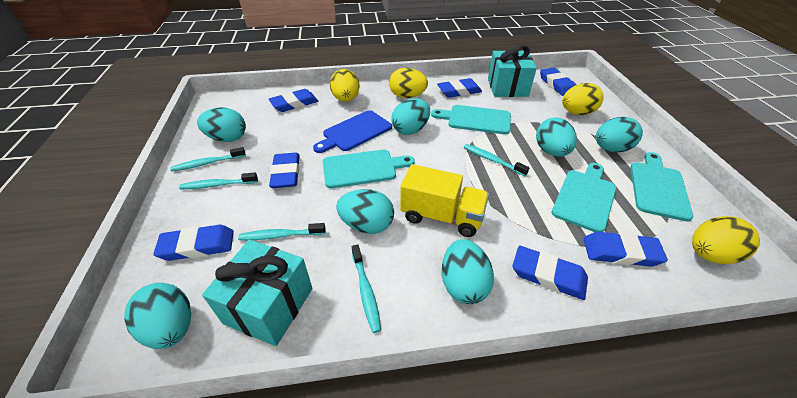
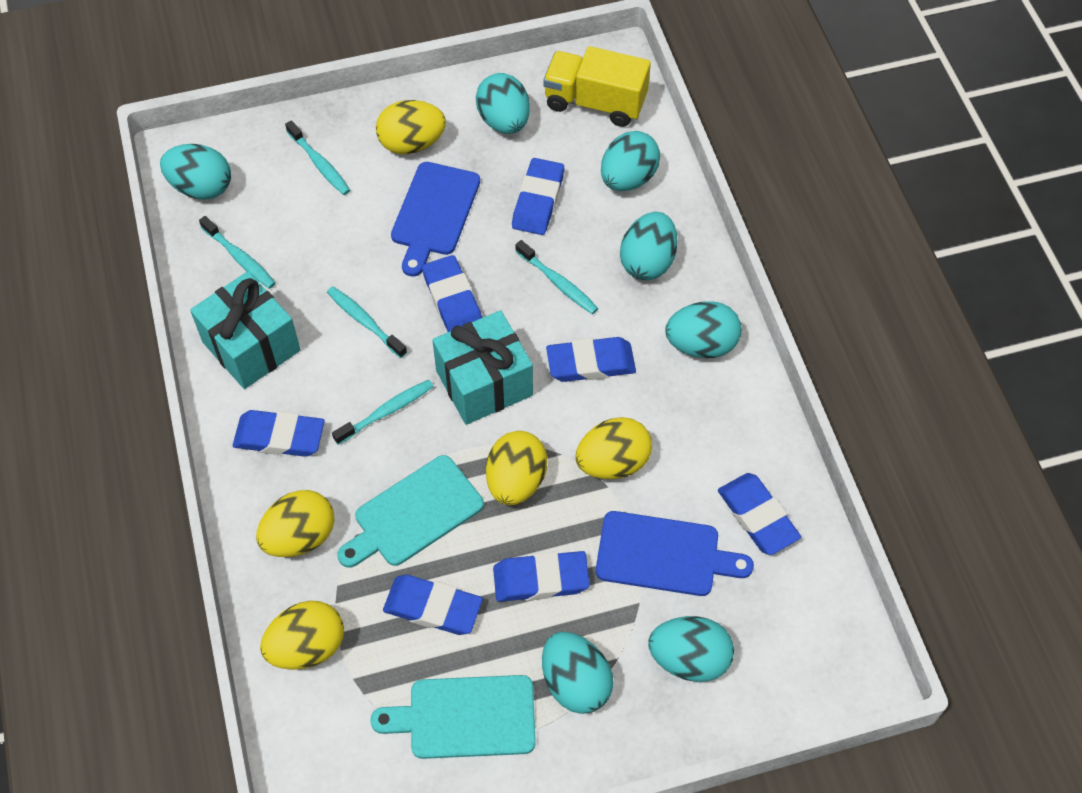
blue cutting board: 1 -> 2
turquoise cutting board: 4 -> 2
yellow egg: 4 -> 5

